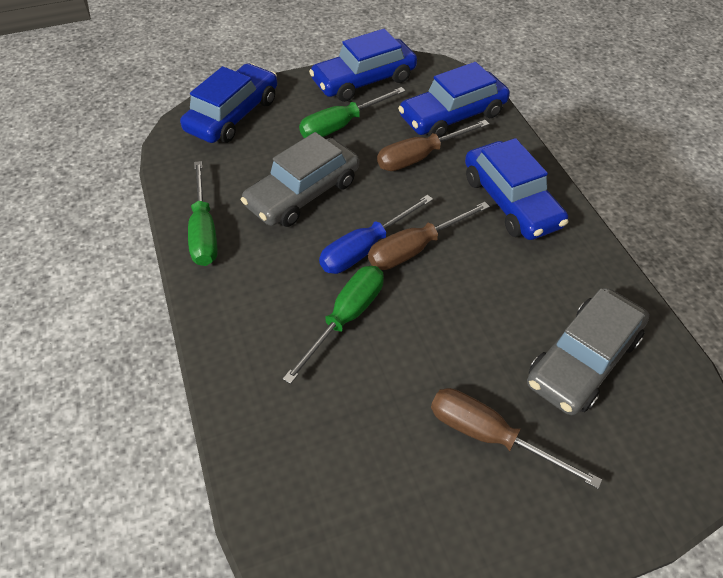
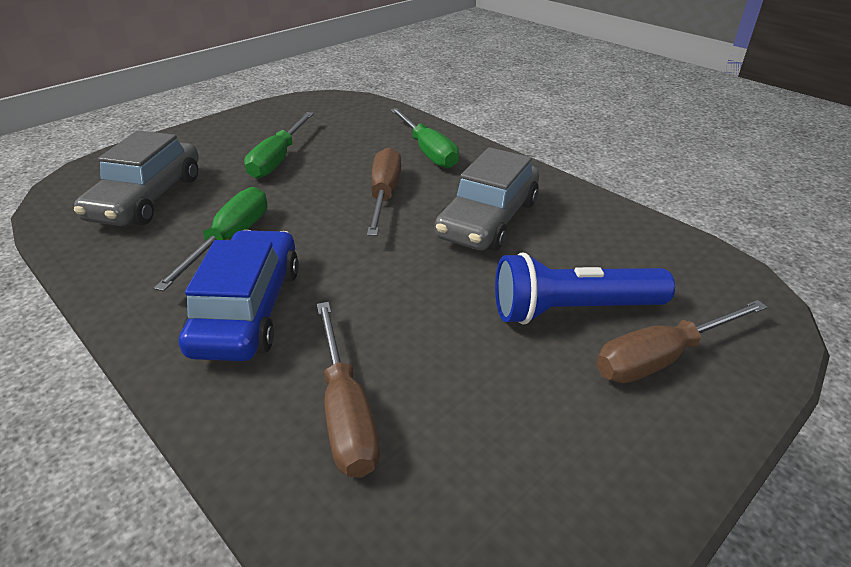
blue car: 4 -> 1
blue flashlight: 0 -> 1
blue screwdriver: 1 -> 0

